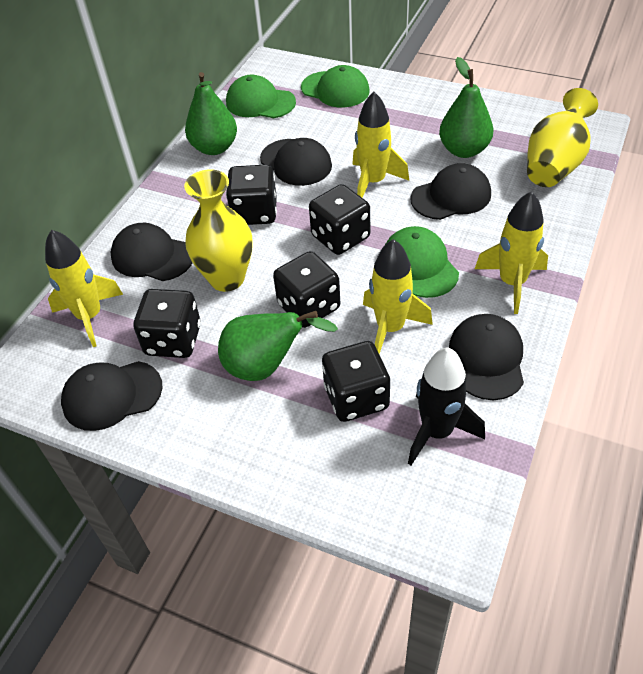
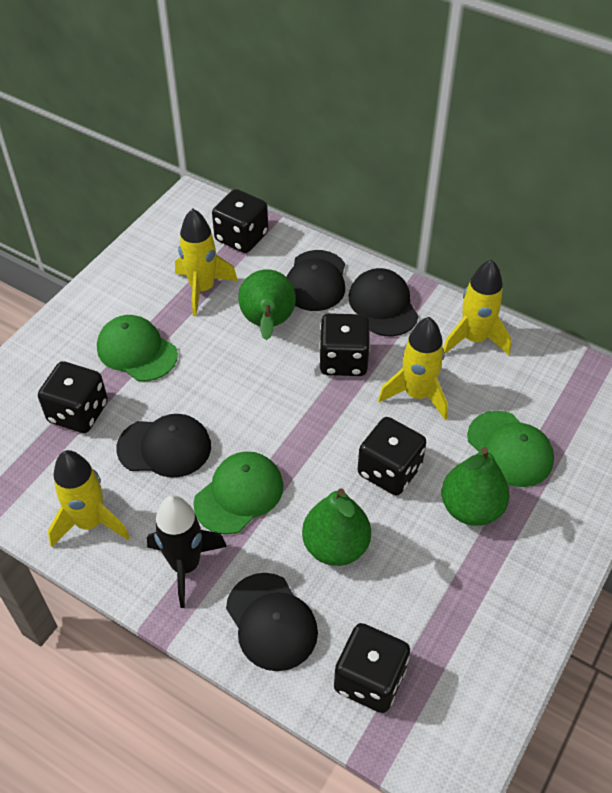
black cap: 5 -> 4
yellow vase: 2 -> 0

